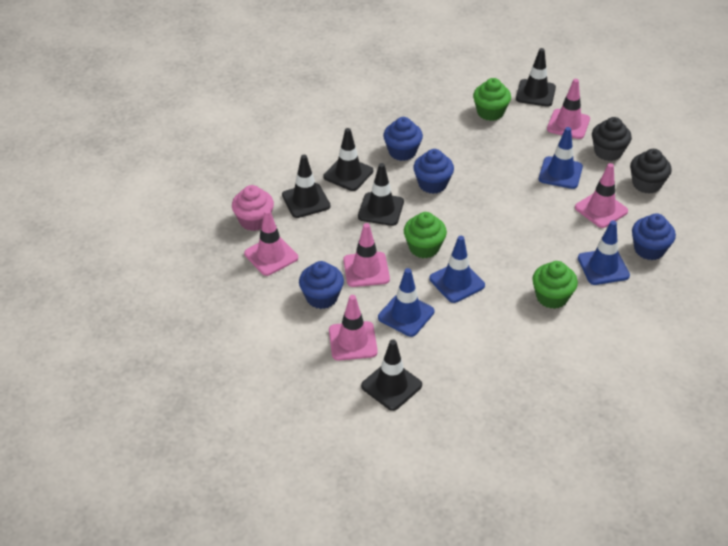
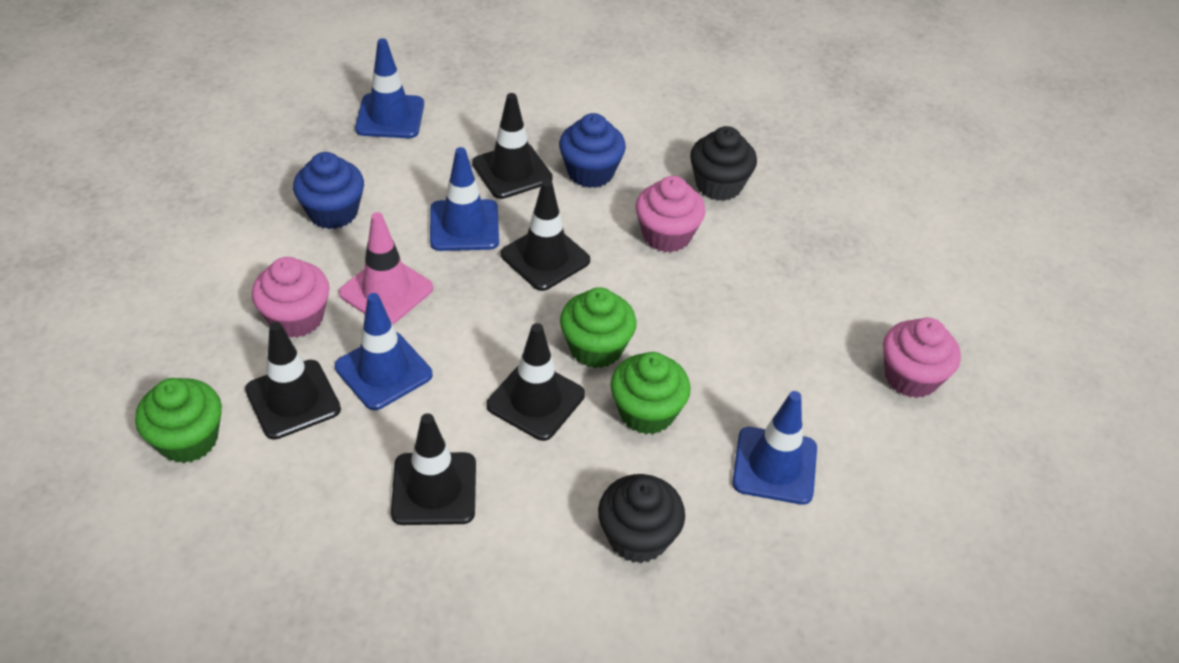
blue cupcake: 4 -> 2
pink cupcake: 1 -> 3
pink traffic cone: 5 -> 1

